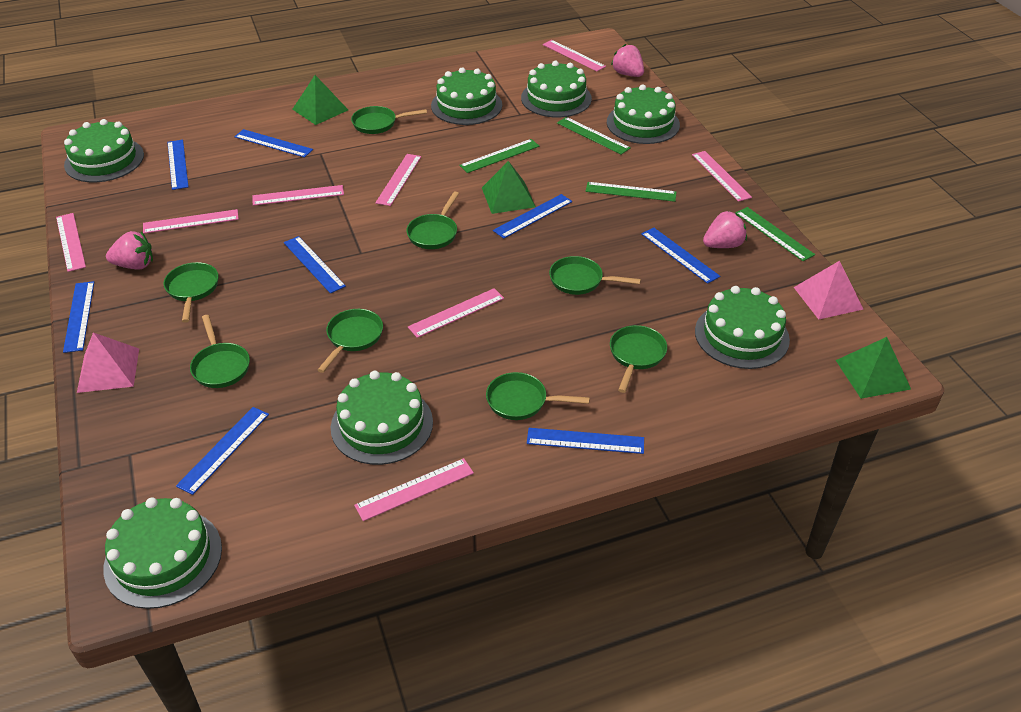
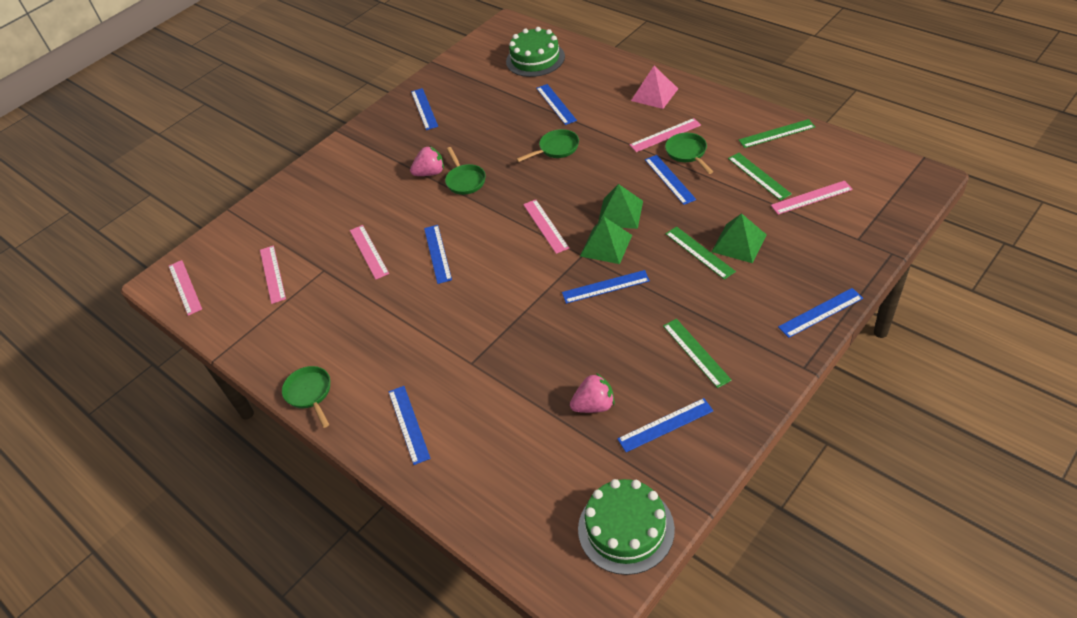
green cake: 7 -> 2
green pan: 8 -> 4
pink pyramid: 2 -> 1
pink ruler: 8 -> 6
pink strawberry: 3 -> 2

